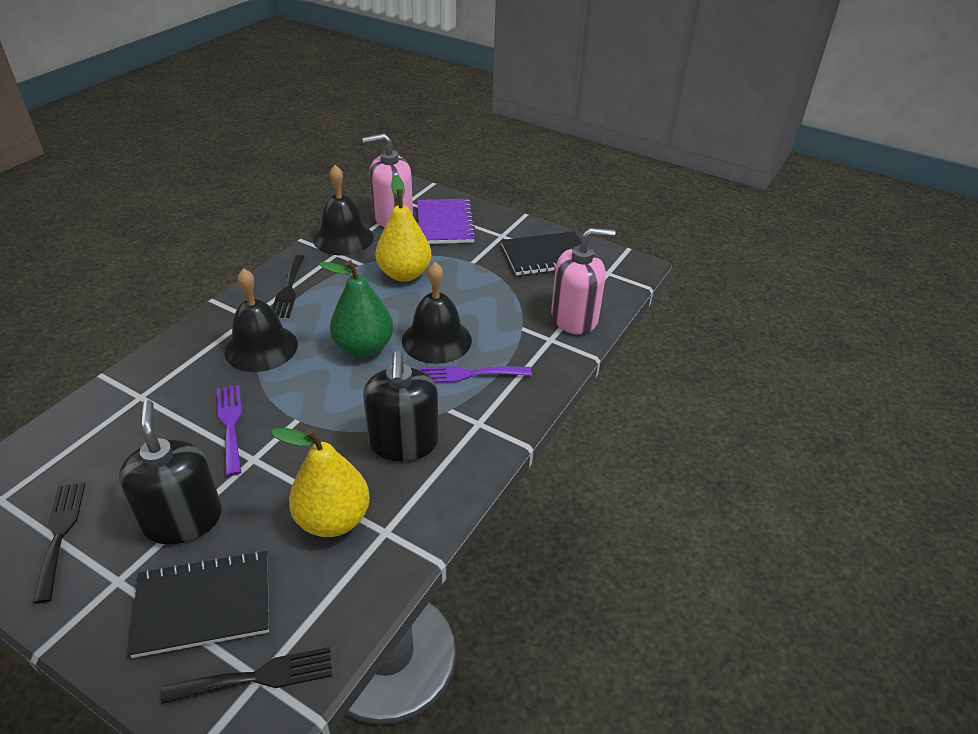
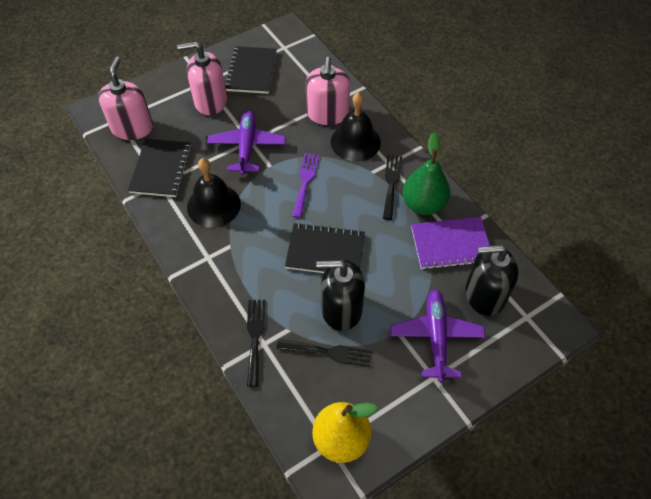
black bell: 3 -> 2
black notebook: 2 -> 3
pink soap dispenser: 2 -> 3
purple fork: 2 -> 1
purple plane: 0 -> 2
yellow pear: 2 -> 1

